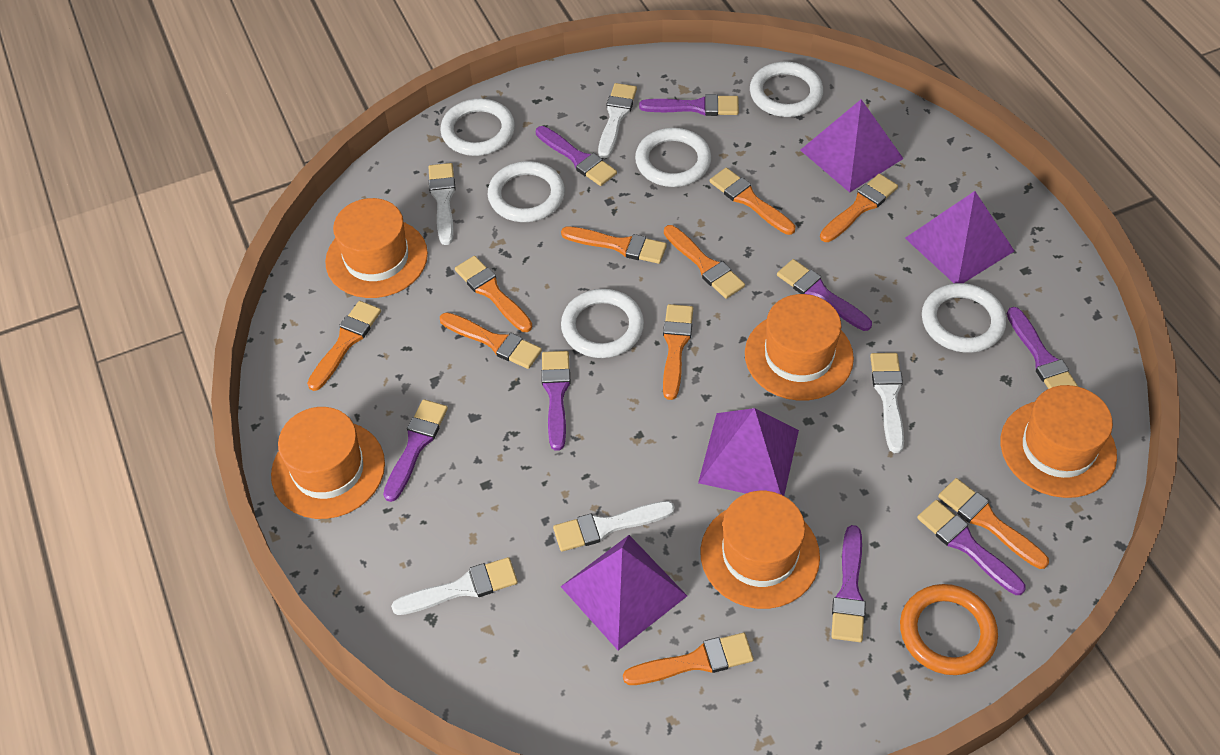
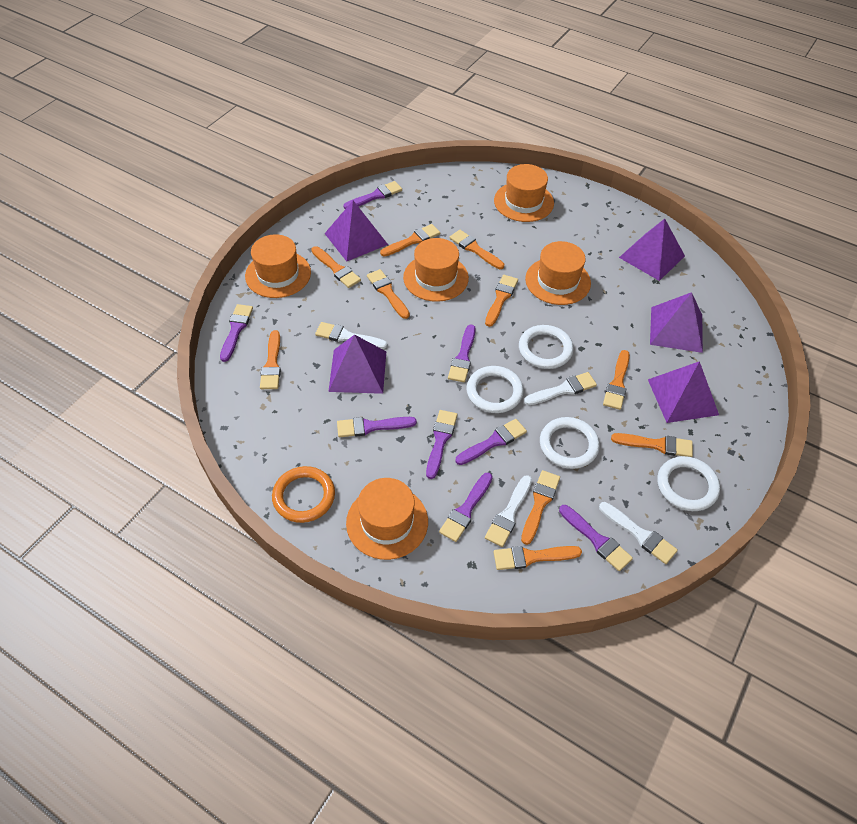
purple pyramid: 4 -> 5
white brush: 5 -> 4
white ring: 6 -> 4

